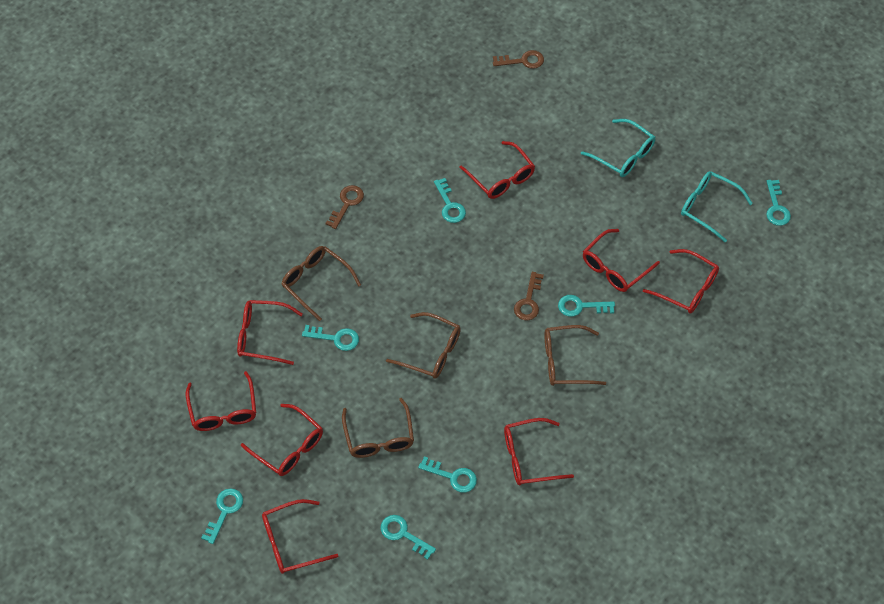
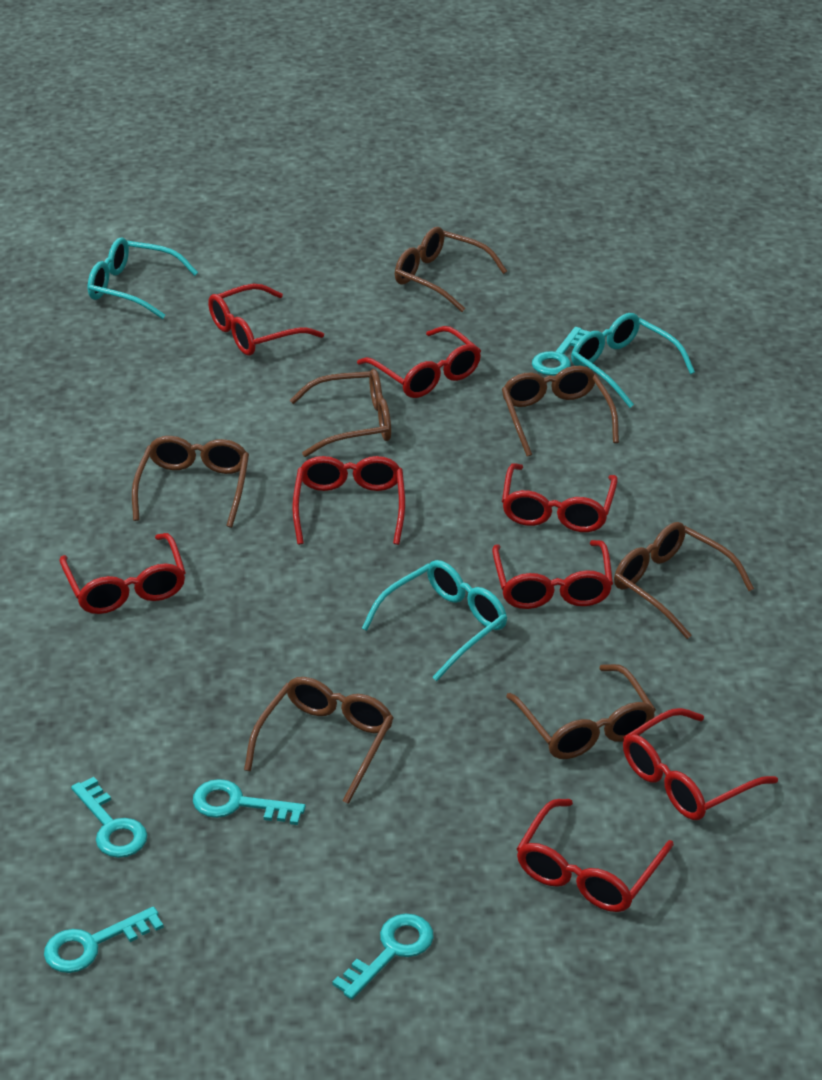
brown glasses: 4 -> 7
brown key: 3 -> 0
turquoise glasses: 2 -> 3
turquoise key: 7 -> 5

